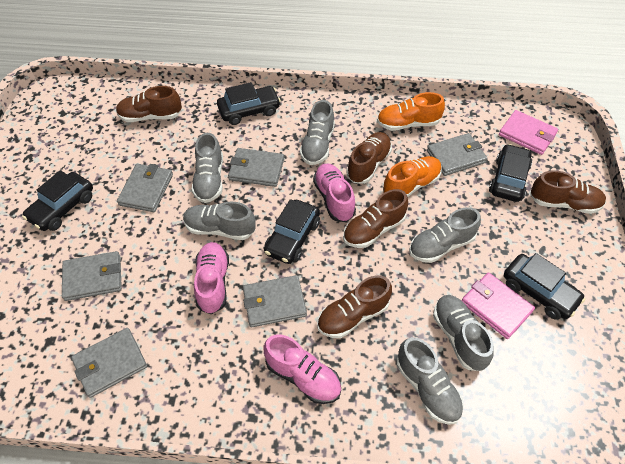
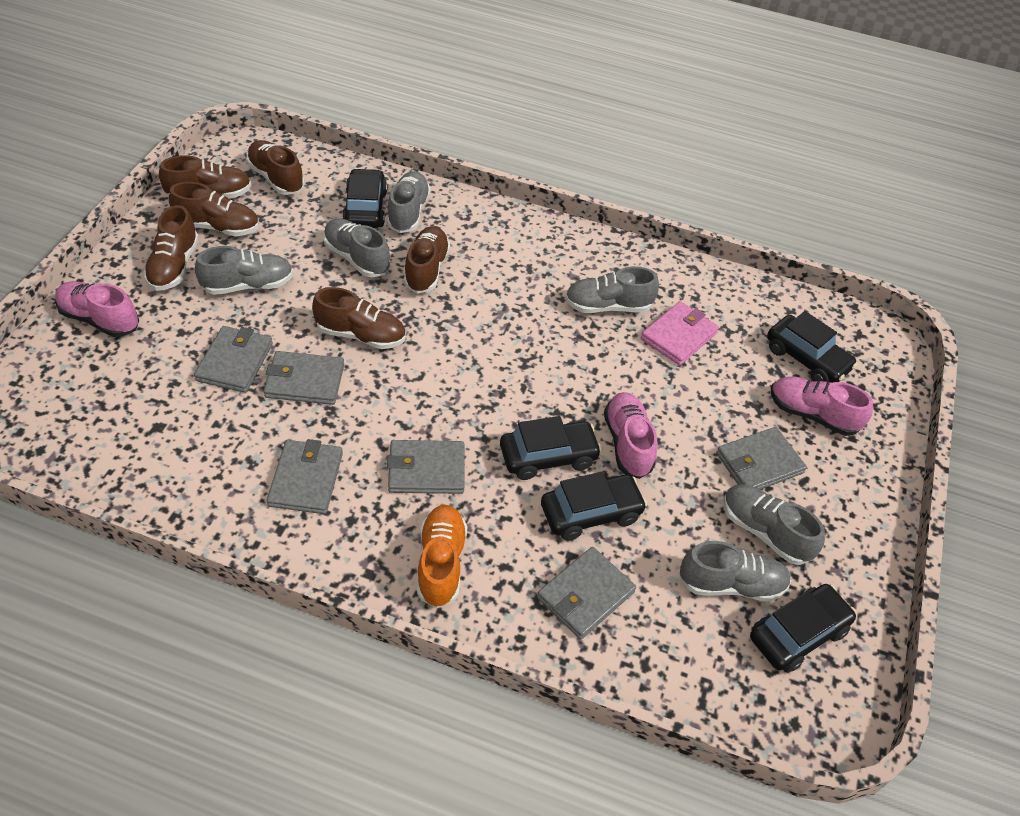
brown shoe: 5 -> 6
orange shoe: 2 -> 1
pink wallet: 2 -> 1

